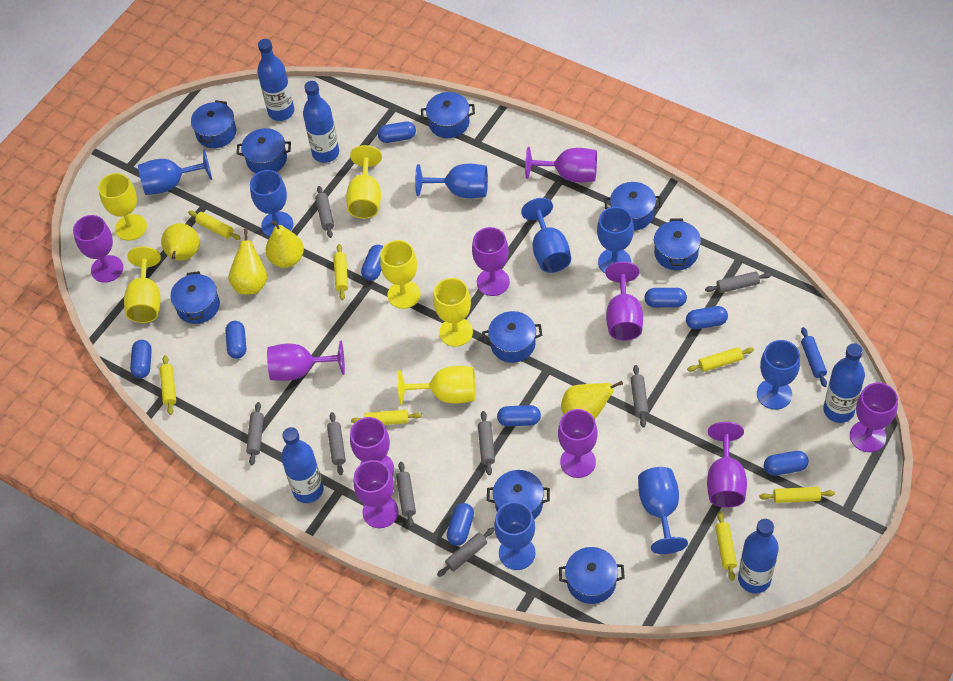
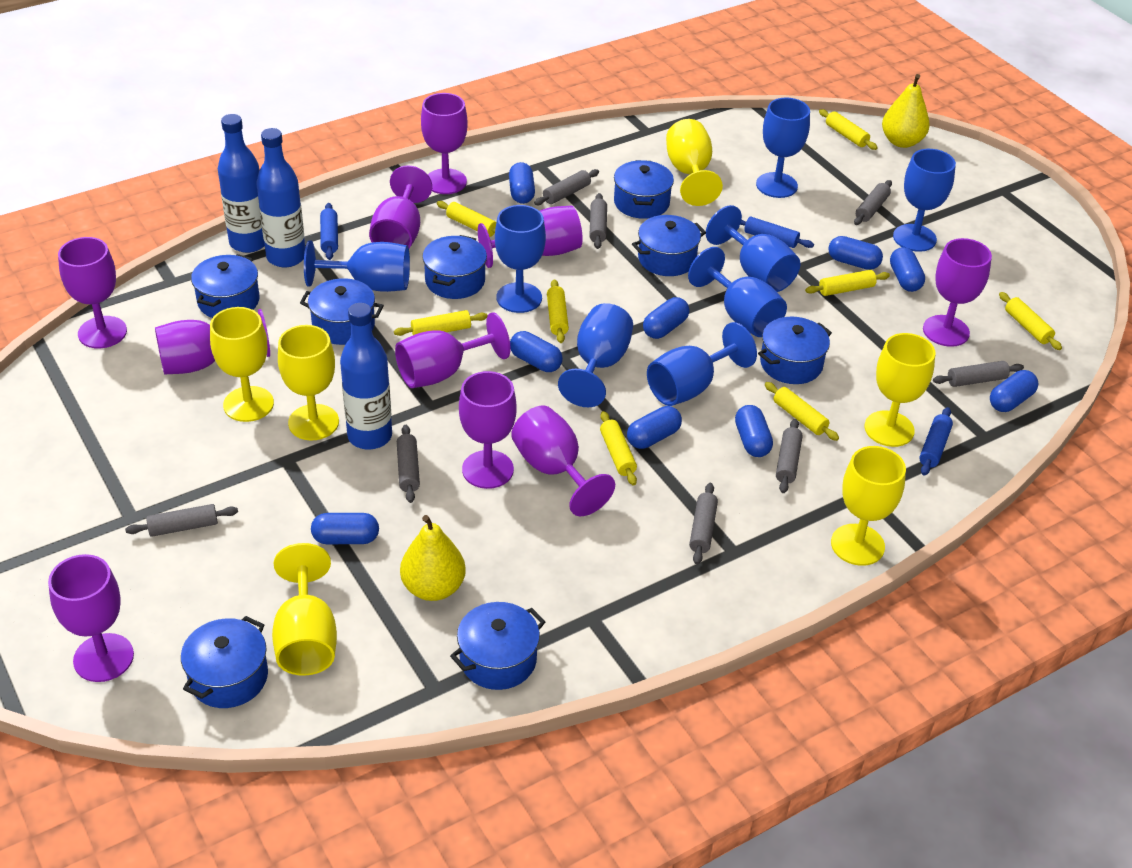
blue bottle: 5 -> 3
blue pot: 9 -> 8
blue rolling pin: 1 -> 3
yellow pear: 4 -> 2
yellow rolling pin: 7 -> 8

